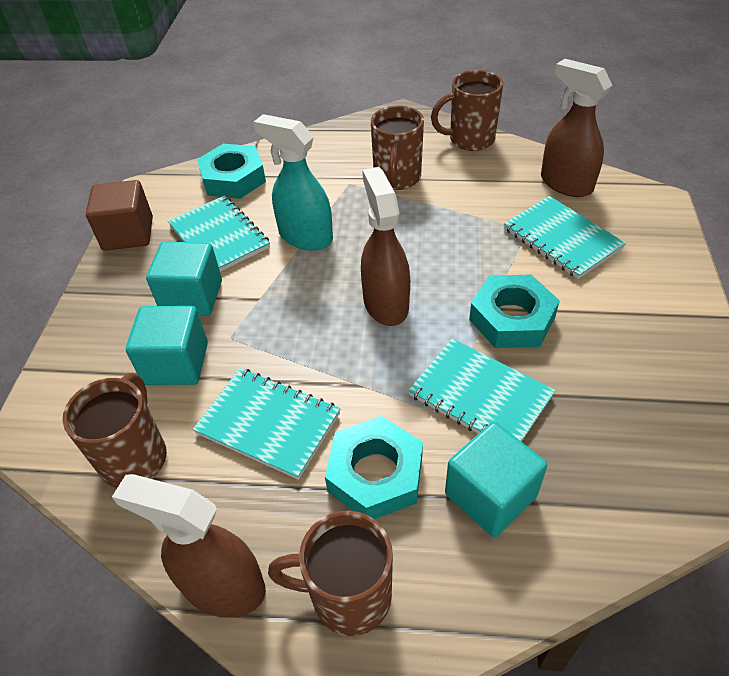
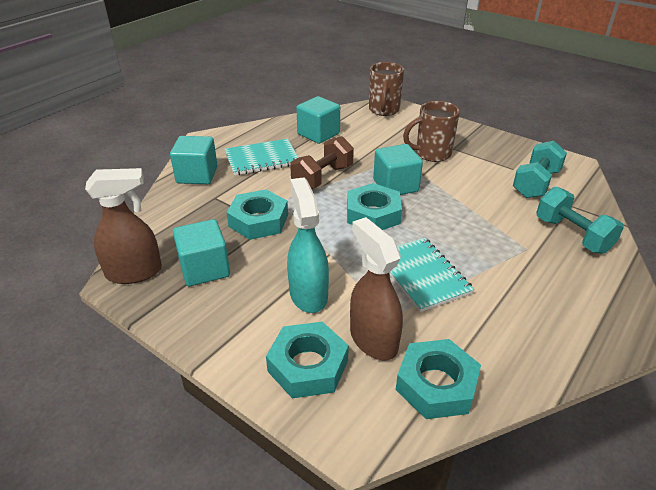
brown cube: 1 -> 0
brown dumbbell: 0 -> 1
brown mug: 4 -> 2
brown spray bottle: 3 -> 2
turquoise cube: 3 -> 4
turquoise dumbbell: 0 -> 2
turquoise notebook: 4 -> 2
turquoise nut: 3 -> 4

